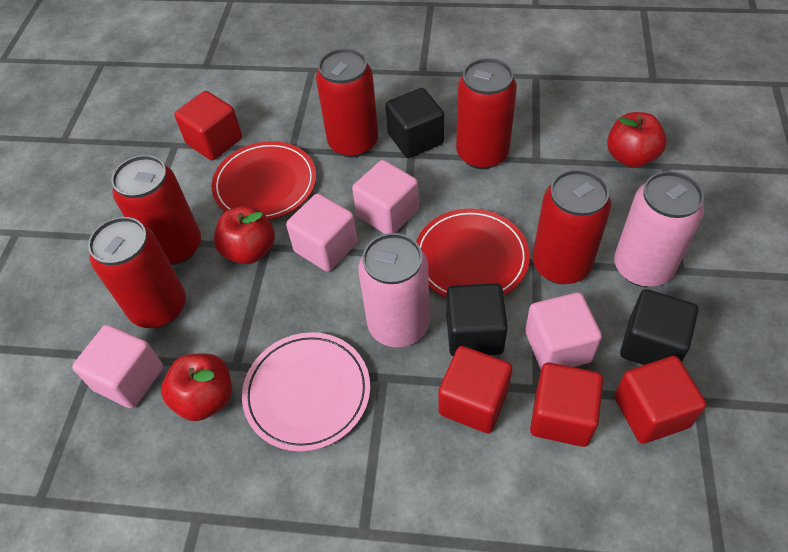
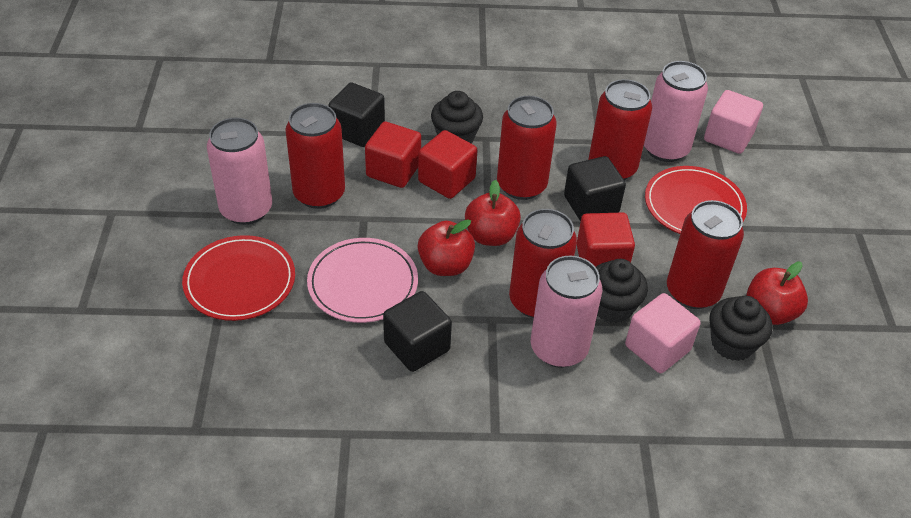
black cupcake: 0 -> 3
pink can: 2 -> 3
pink cube: 4 -> 2
red cube: 4 -> 3

